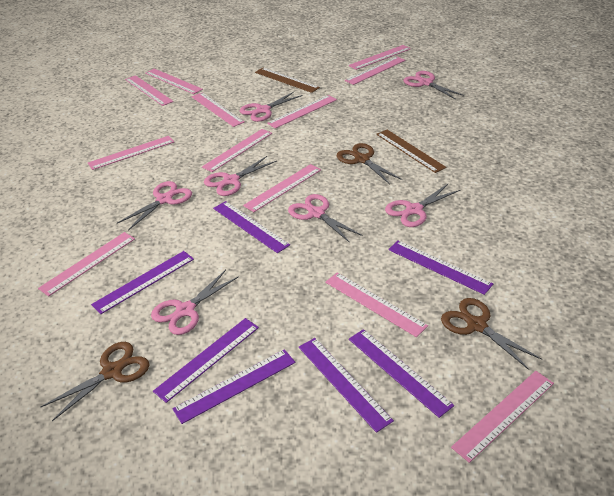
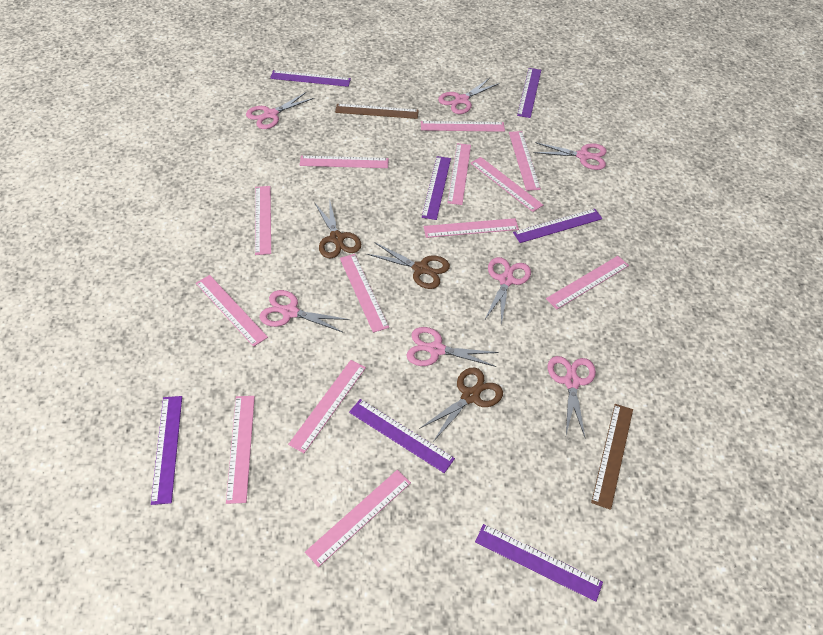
pink ruler: 12 -> 13

